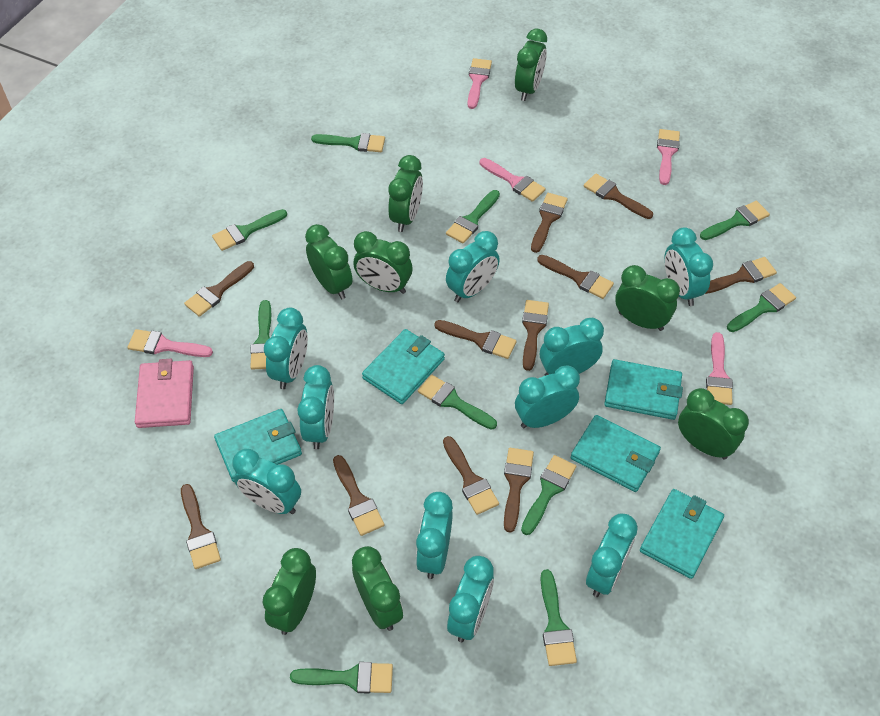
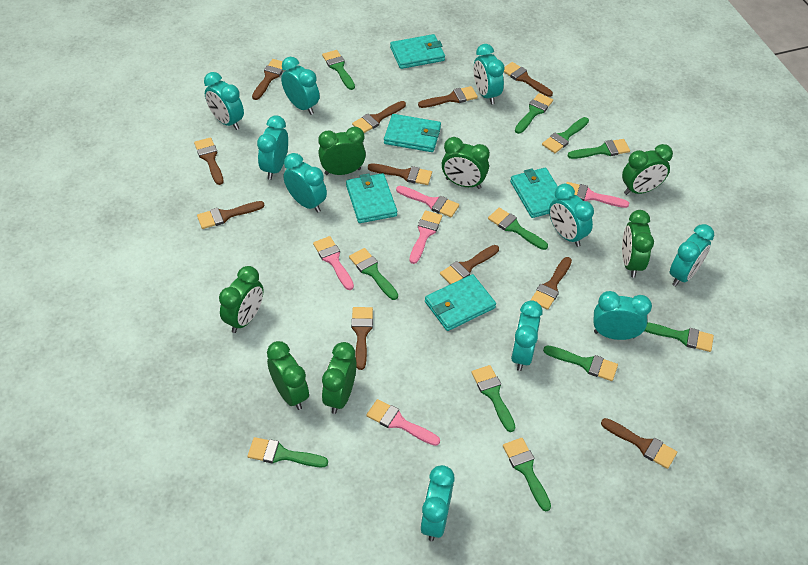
green brush: 10 -> 11
green clock: 8 -> 7
pink wallet: 1 -> 0

